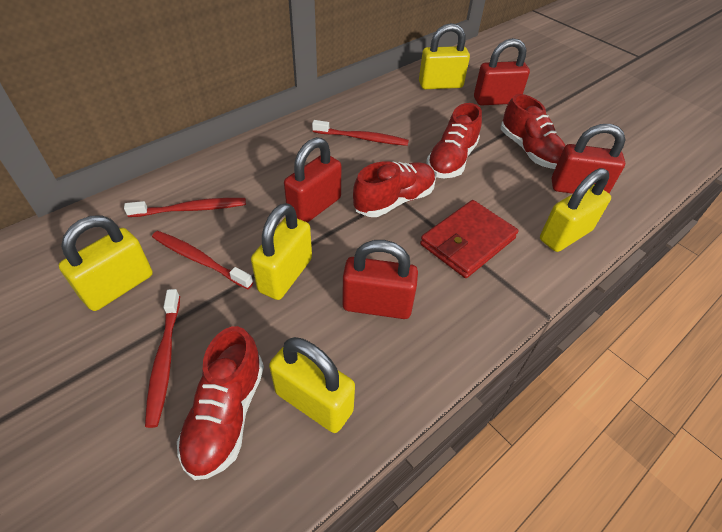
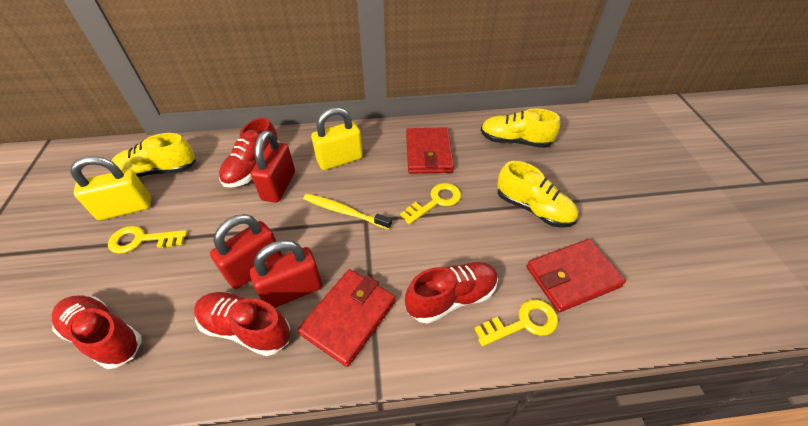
red padlock: 4 -> 3
red toothbrush: 4 -> 0
red wallet: 1 -> 3
yellow key: 0 -> 3
yellow padlock: 5 -> 2
yellow shoe: 0 -> 3
yellow toothbrush: 0 -> 1

